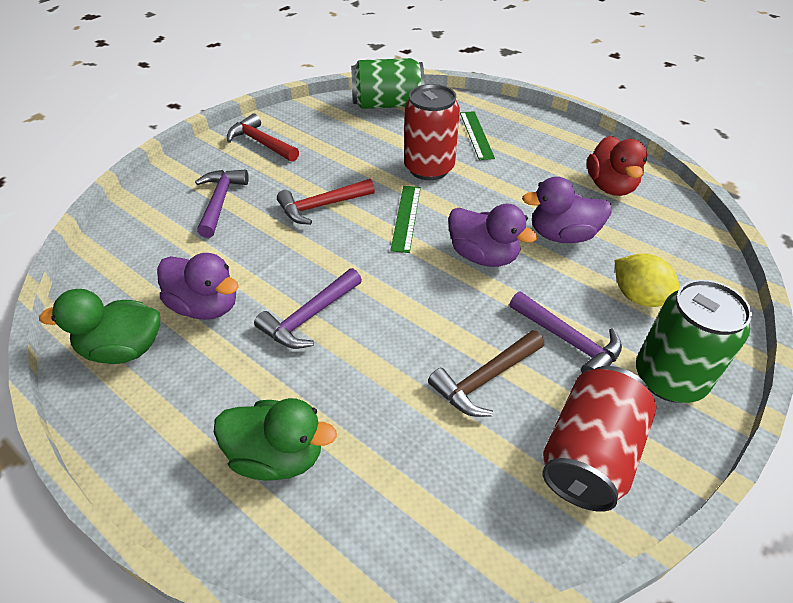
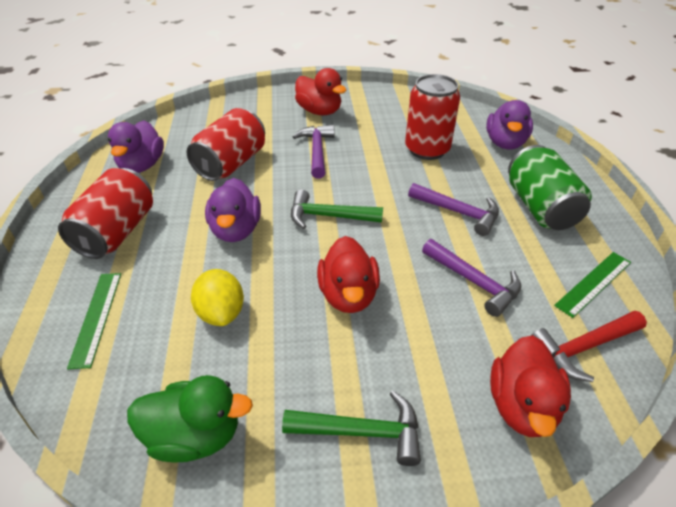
brown hammer: 1 -> 0
green can: 2 -> 1
green duck: 2 -> 1
green hammer: 0 -> 2
red can: 2 -> 3
red duck: 1 -> 3
red hammer: 2 -> 1

